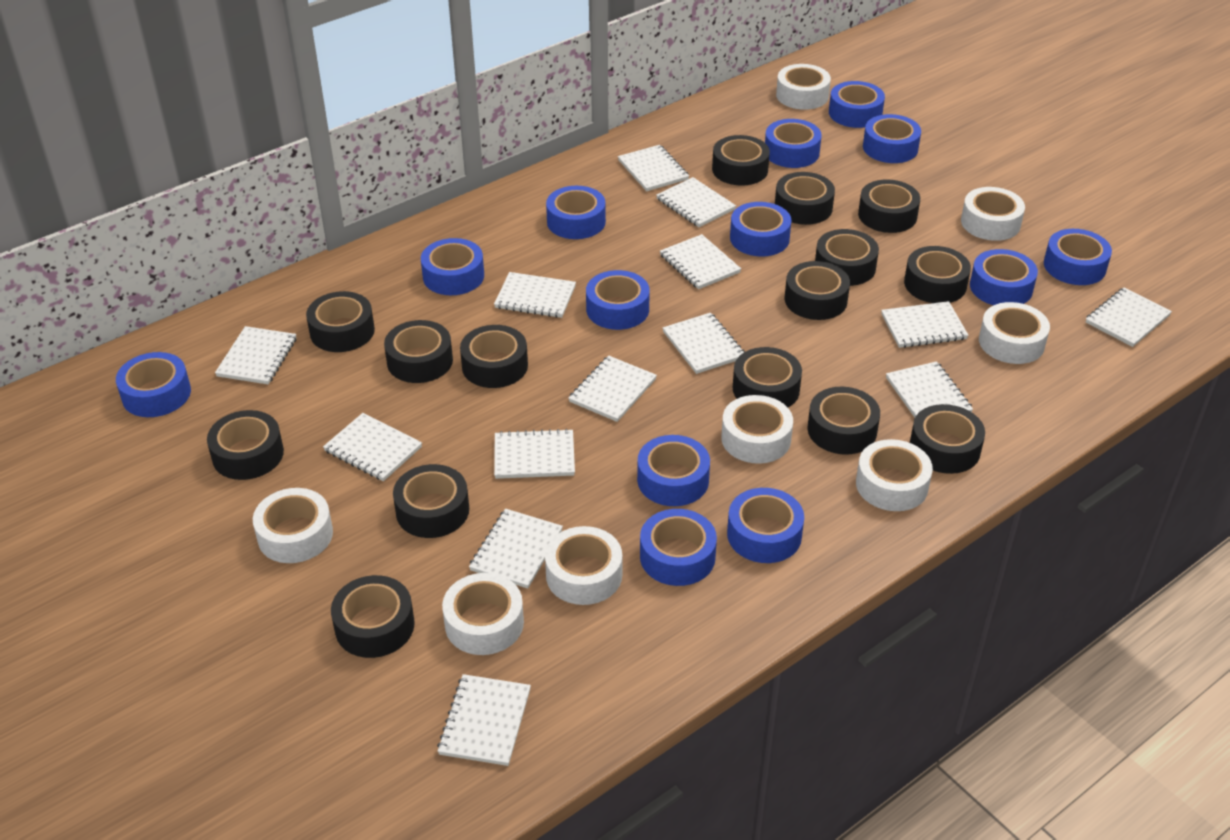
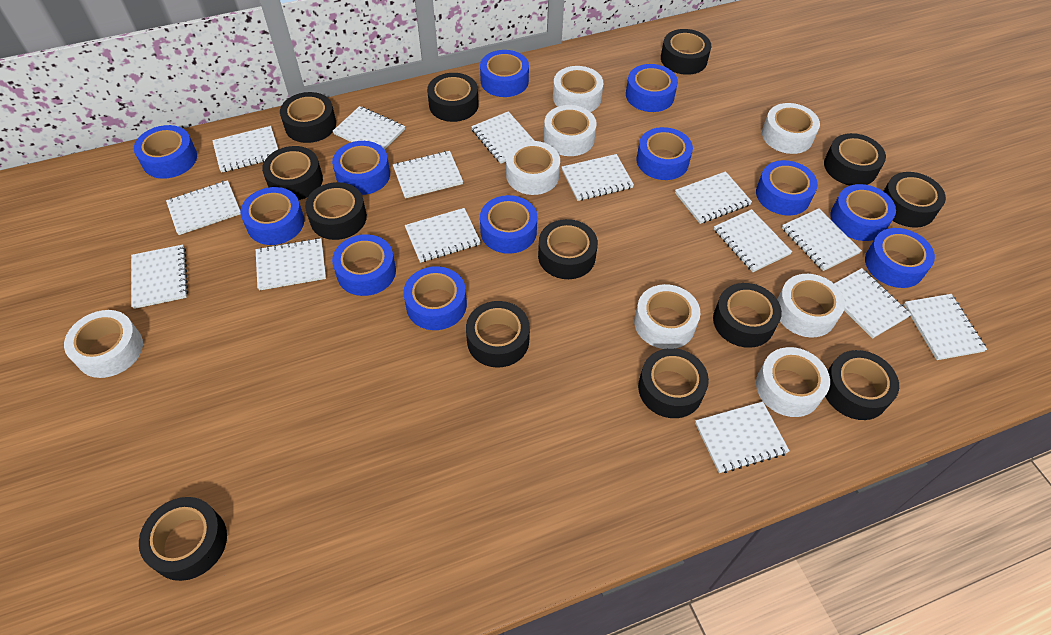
black tape: 15 -> 13
blue tape: 13 -> 12
white notebook: 14 -> 15

